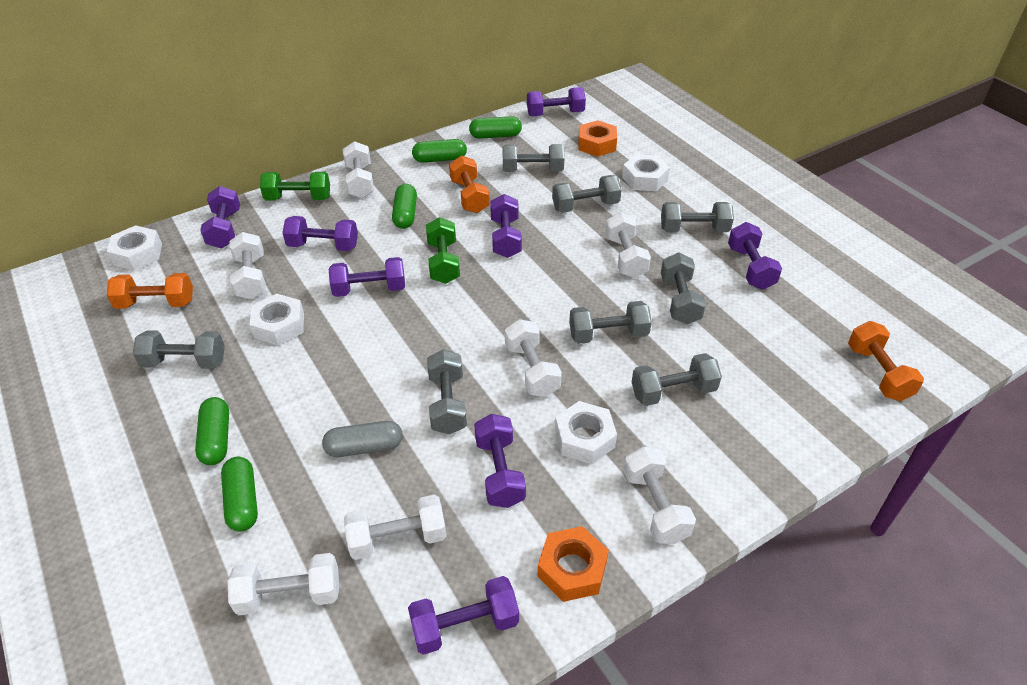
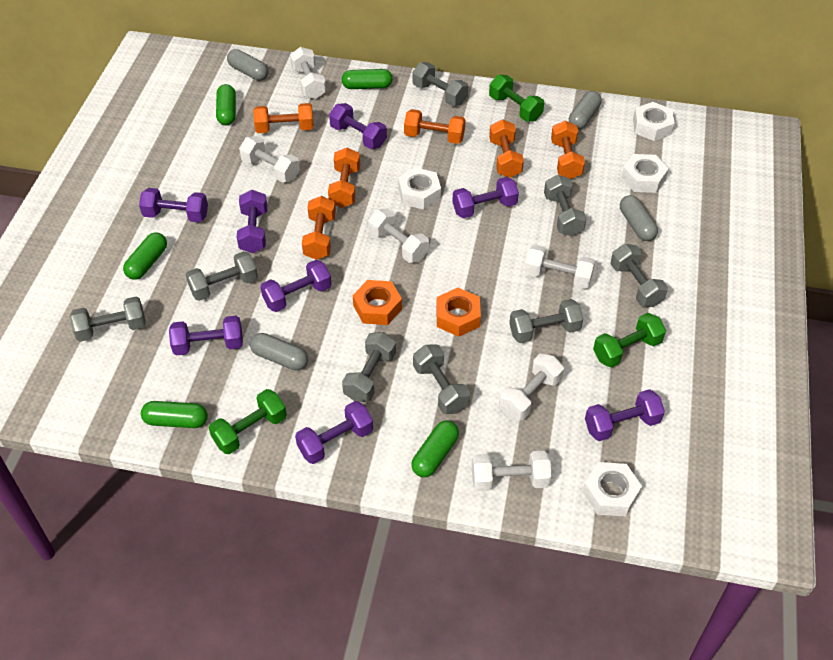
green dumbbell: 2 -> 3
grey capsule: 1 -> 4
orange dumbbell: 3 -> 6
white dumbbell: 7 -> 6

